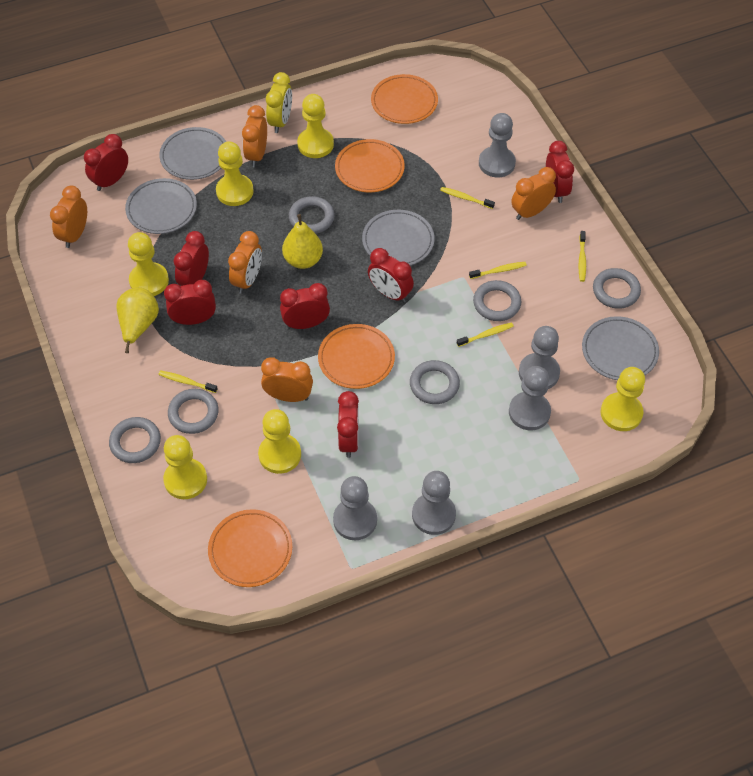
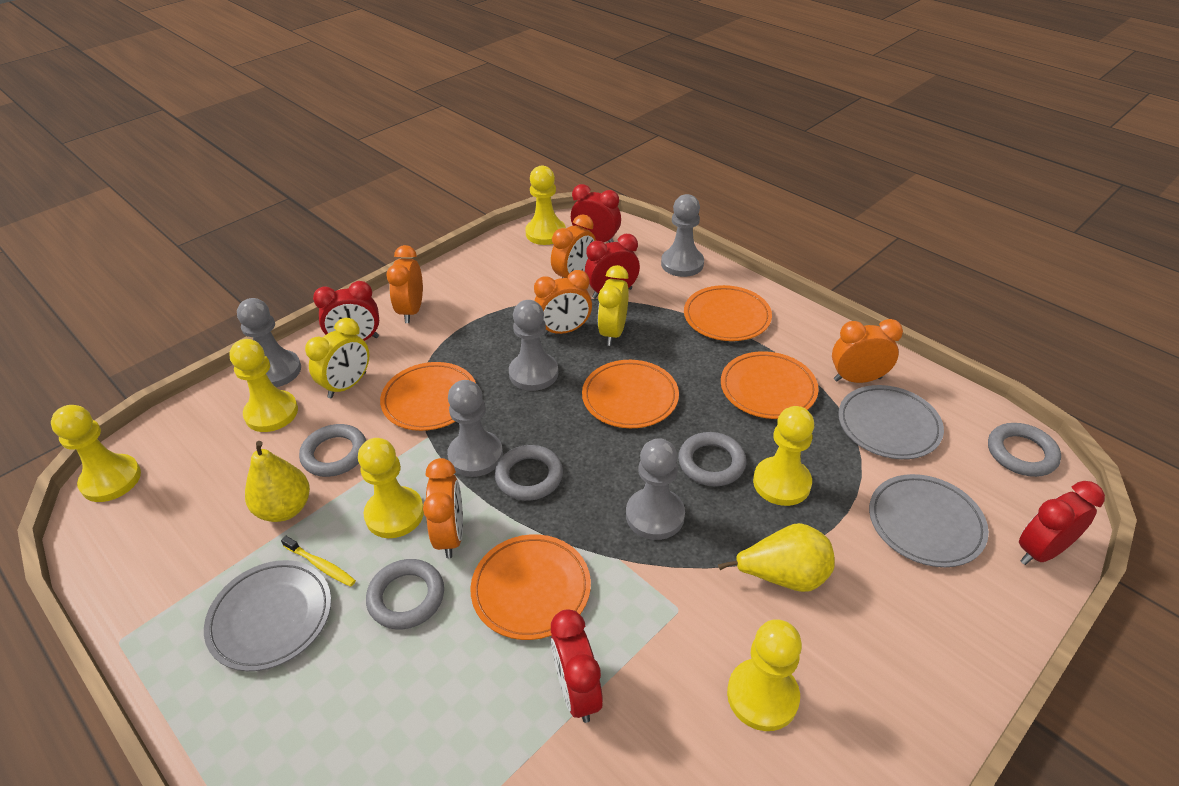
grey plate: 4 -> 3
grey ring: 6 -> 5
orange plate: 4 -> 5
red clock: 7 -> 5
yellow clock: 1 -> 2
yellow toothbrush: 5 -> 1

